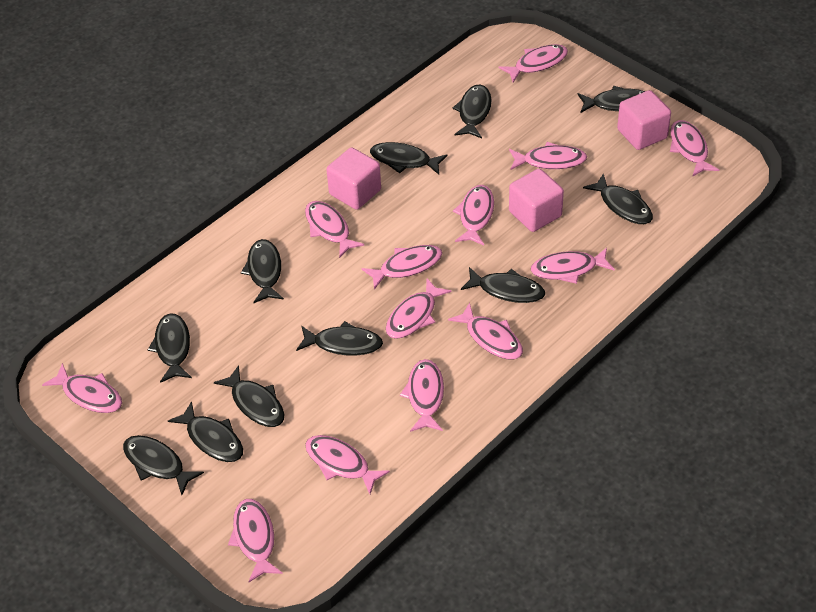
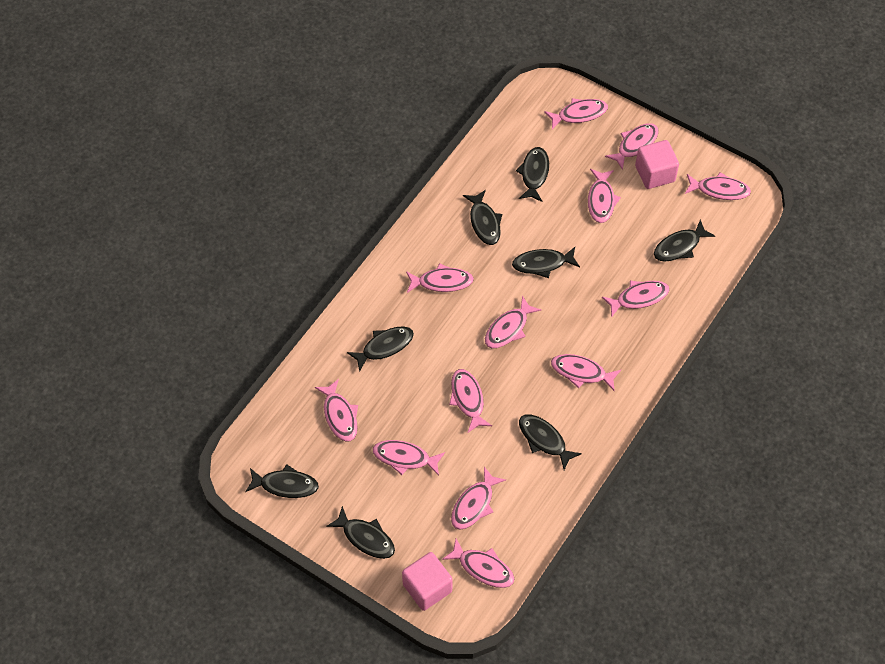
black fish: 11 -> 8
pink cube: 3 -> 2

